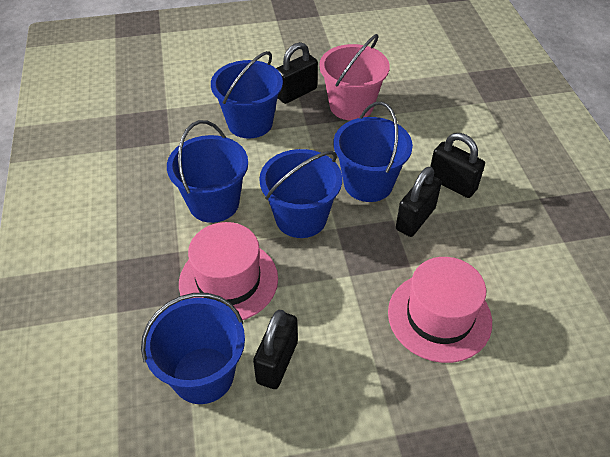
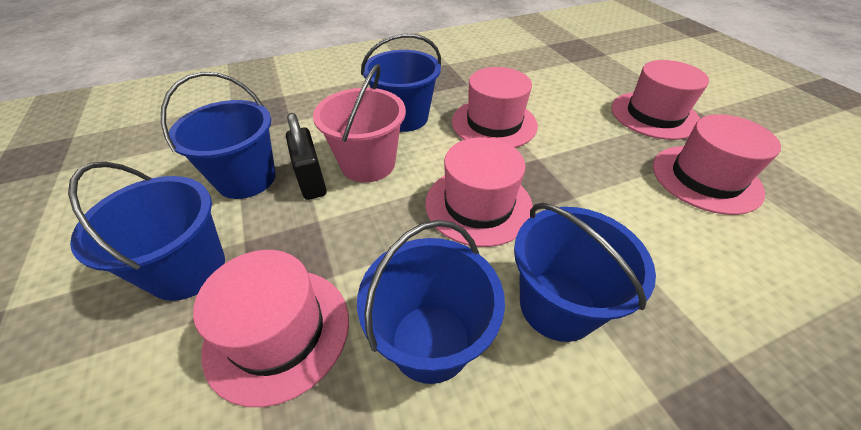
black padlock: 4 -> 1
pink hat: 2 -> 5

